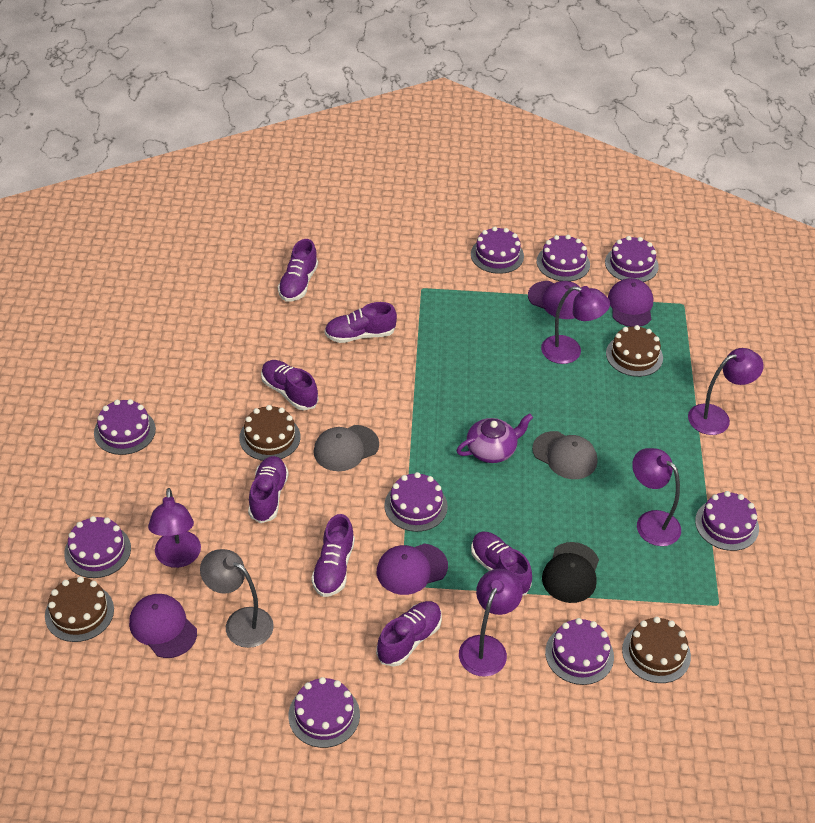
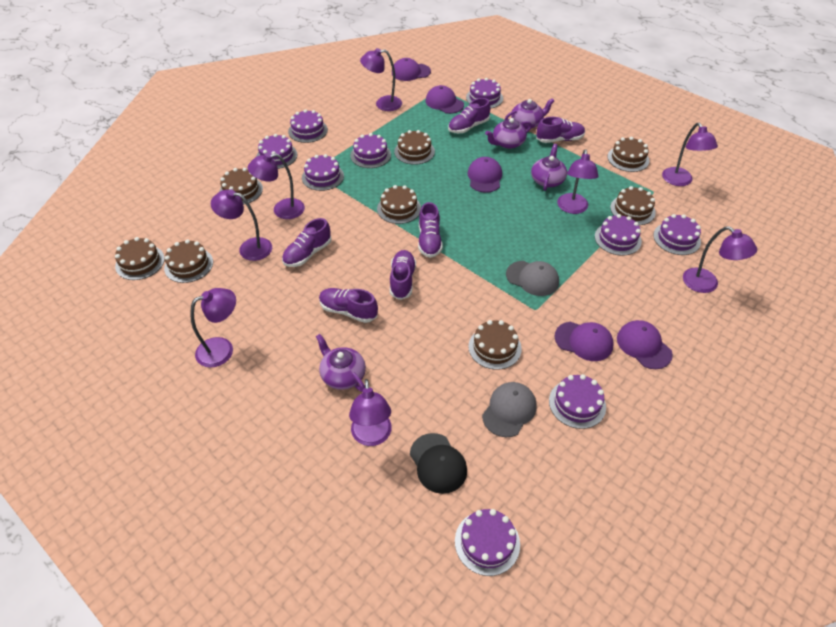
brown cake: 4 -> 8
grey lamp: 1 -> 0
purple cap: 4 -> 5
purple lamp: 5 -> 8
purple shoe: 7 -> 6
purple teapot: 1 -> 4

